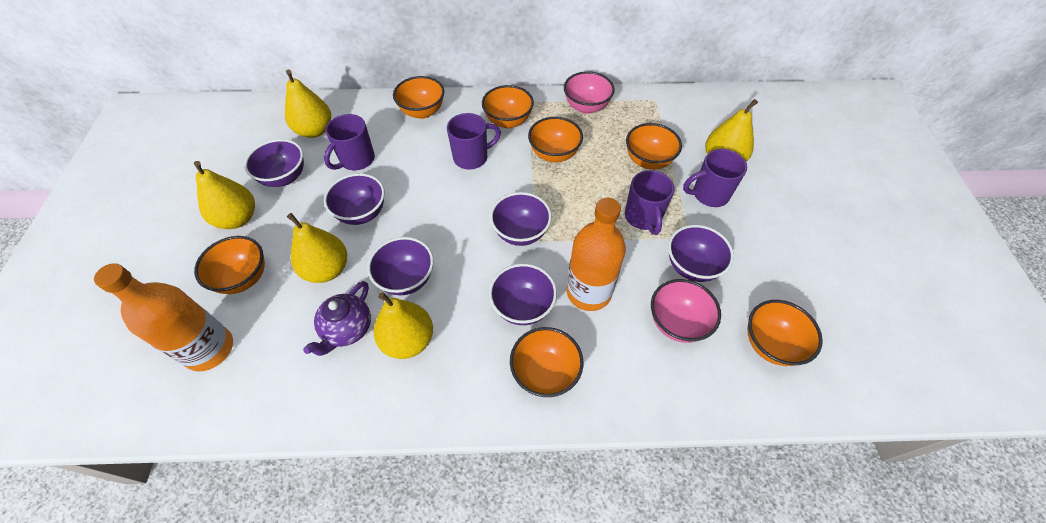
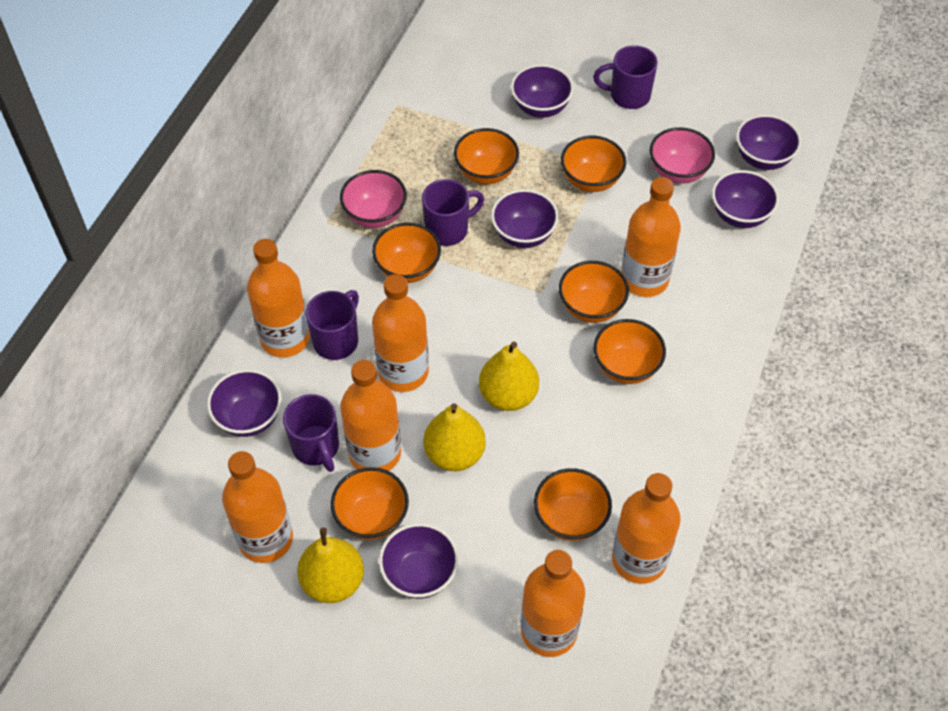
orange bottle: 2 -> 7
purple teapot: 1 -> 0
yellow pear: 5 -> 3

